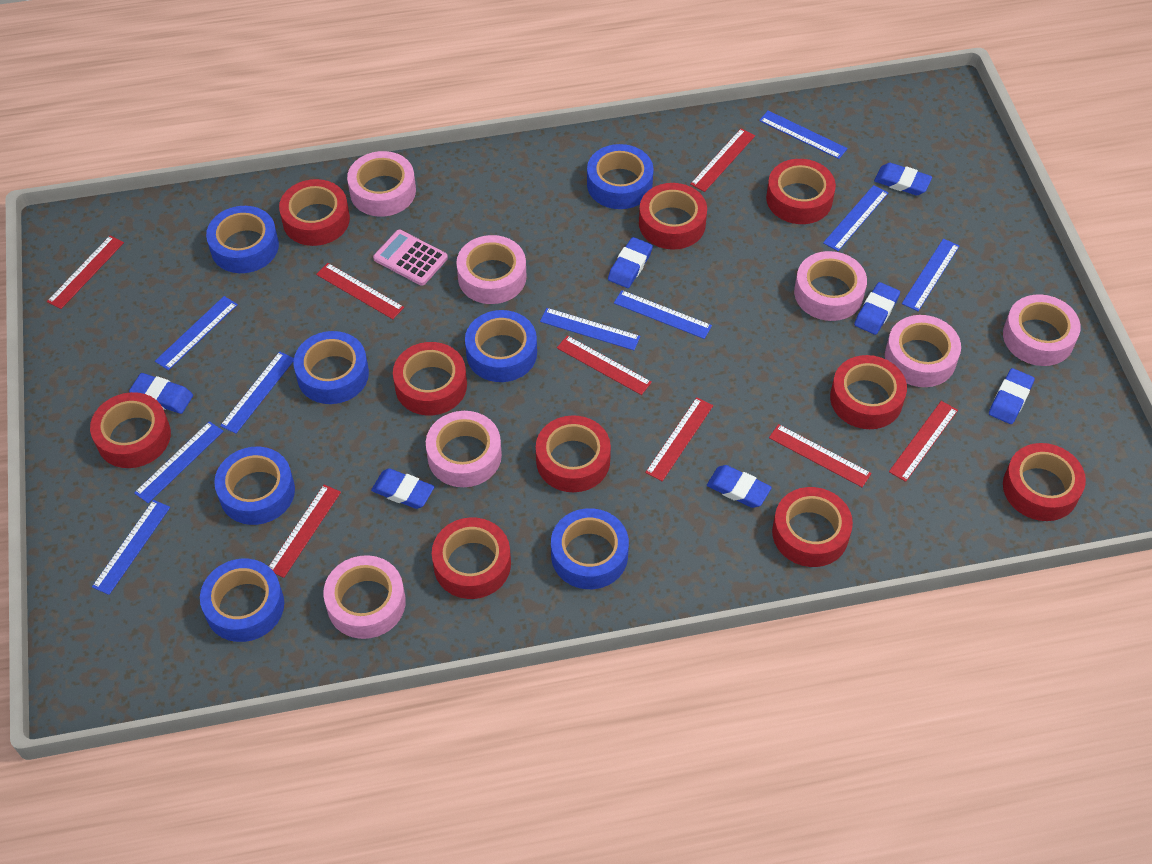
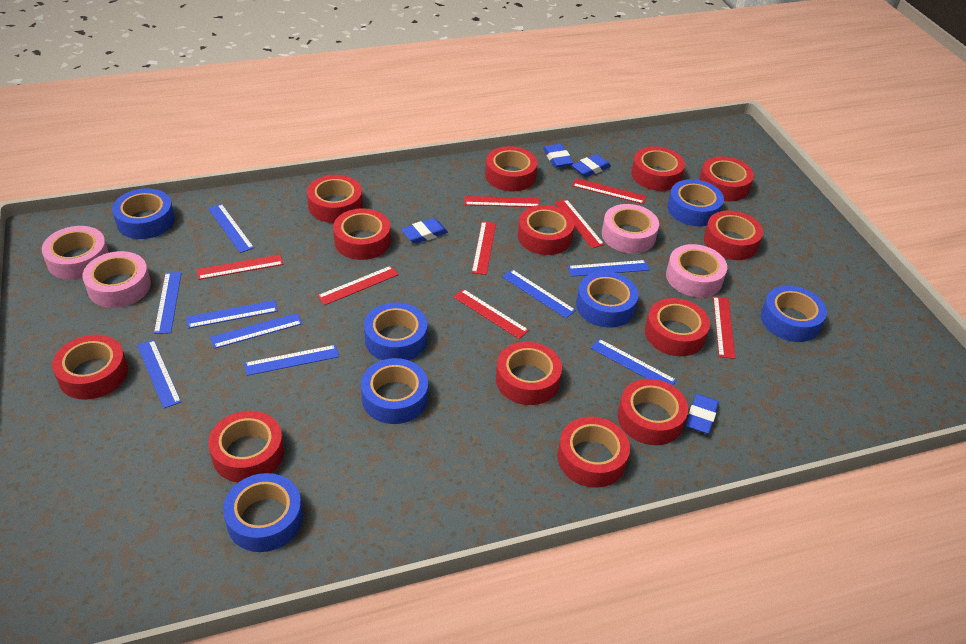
blue eraser: 7 -> 4
pink calculator: 1 -> 0
pink tape: 7 -> 4
red tape: 10 -> 13

